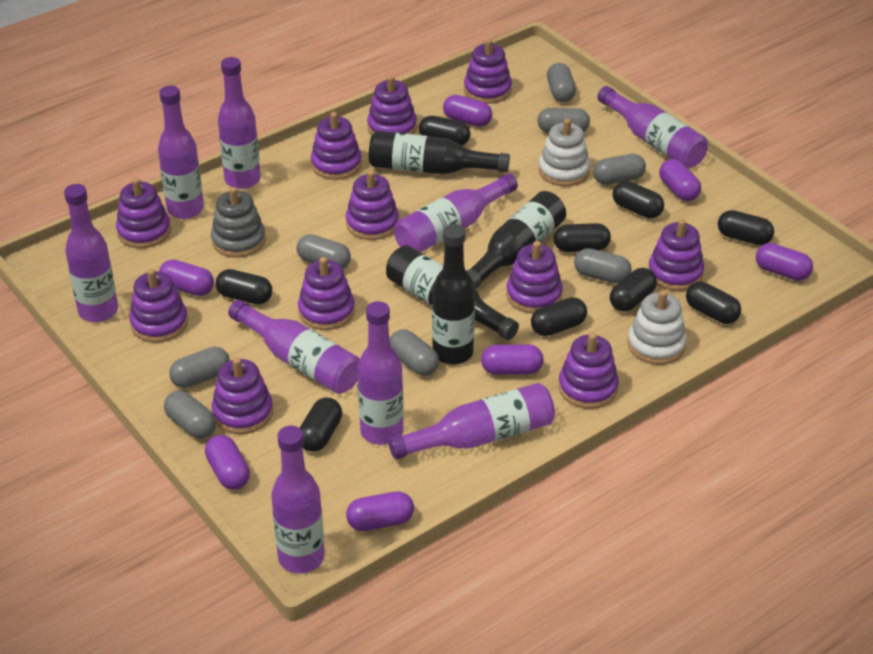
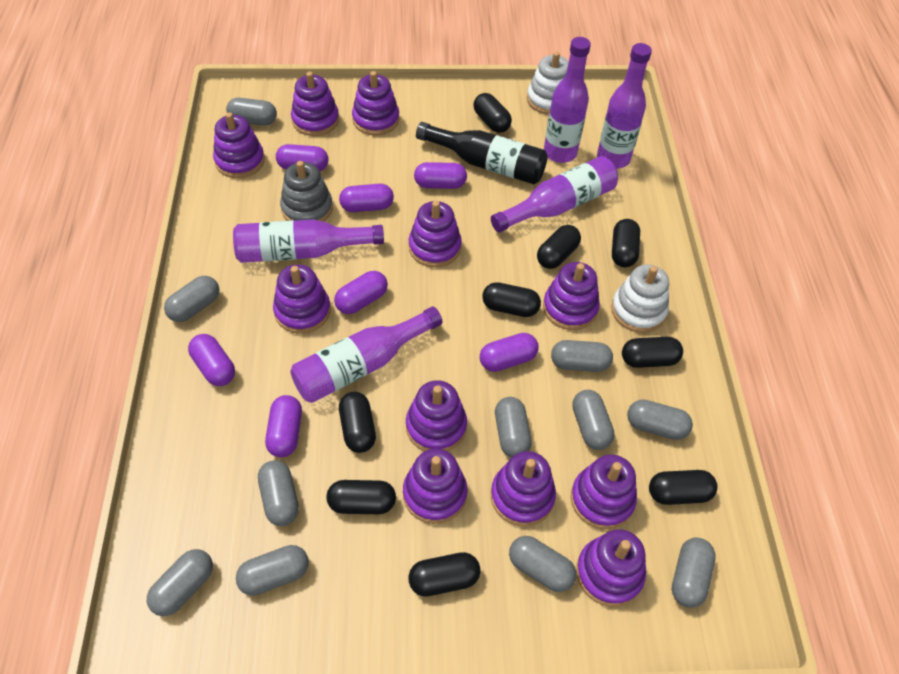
black bottle: 4 -> 1
grey capsule: 8 -> 11
purple bottle: 9 -> 5

